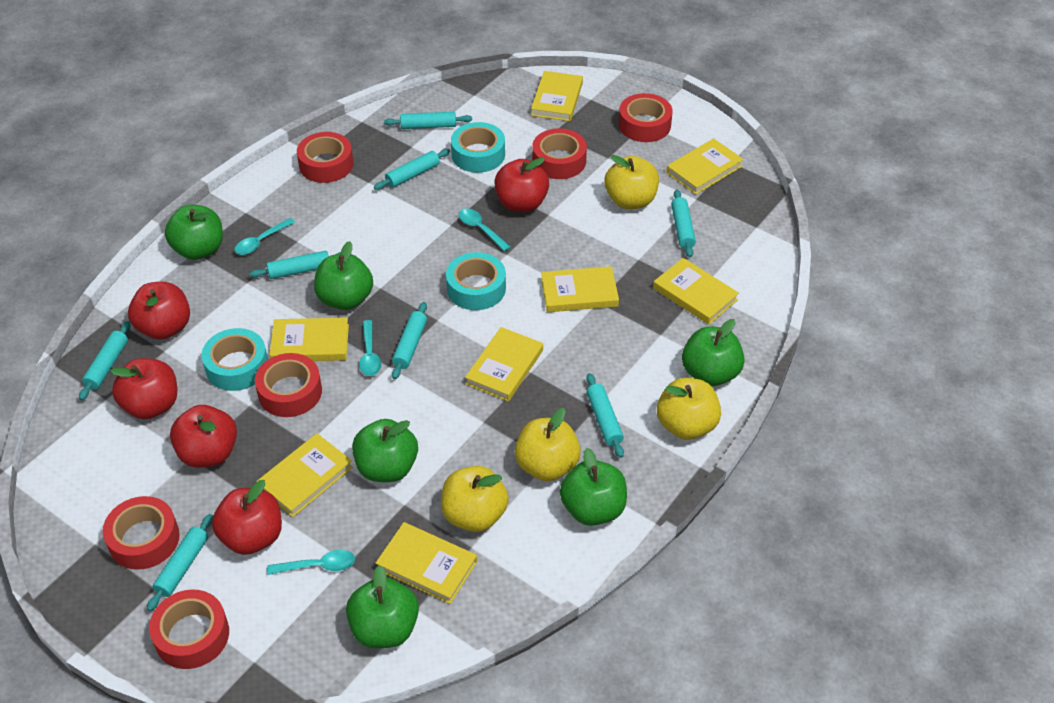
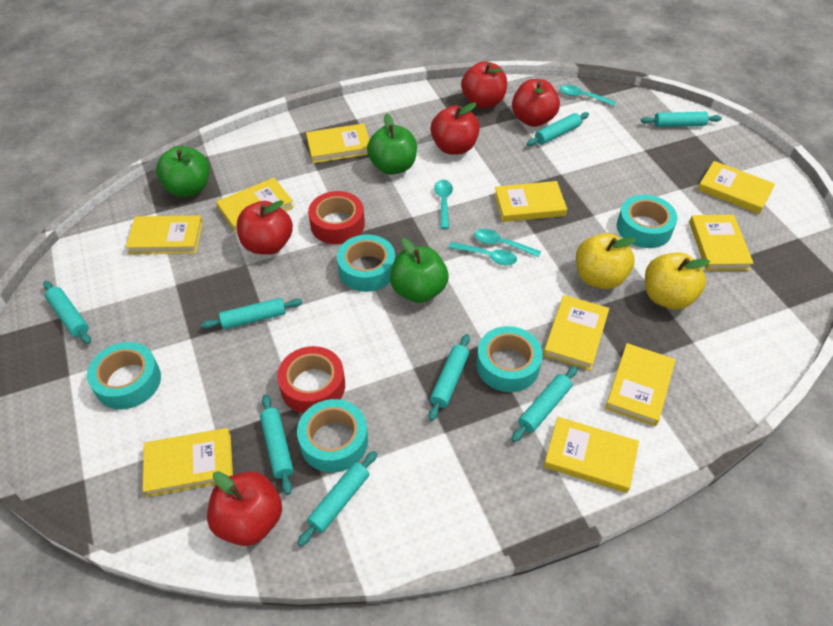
green apple: 6 -> 3
red tape: 6 -> 2
turquoise tape: 3 -> 5
yellow apple: 4 -> 2
yellow book: 8 -> 10

